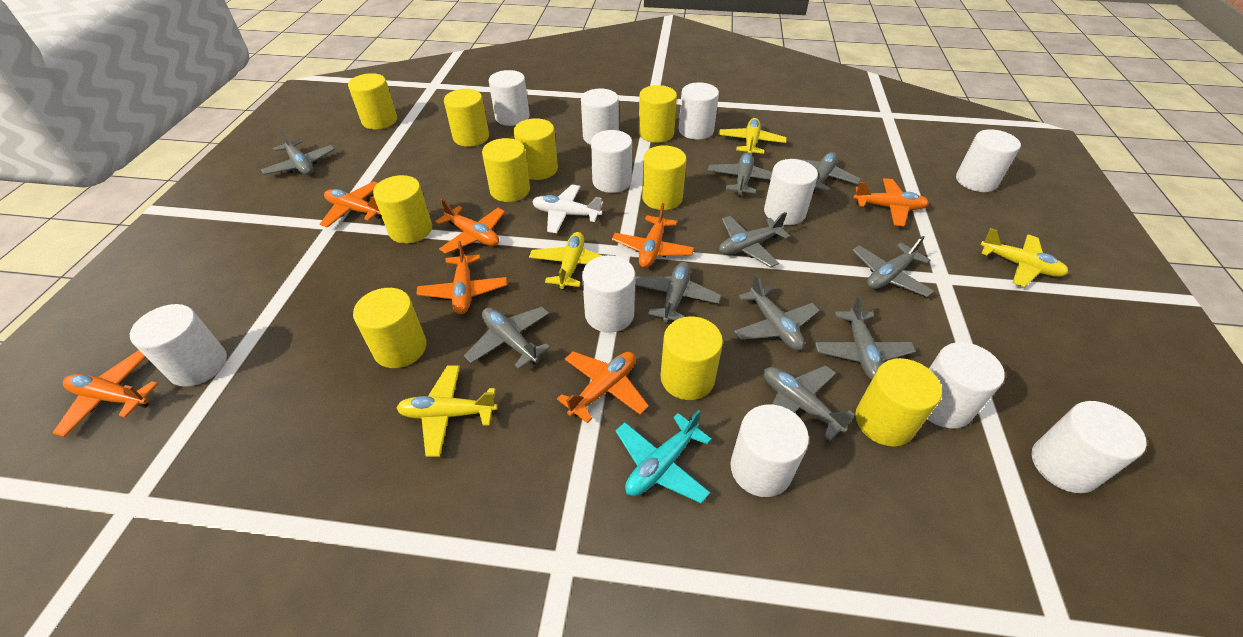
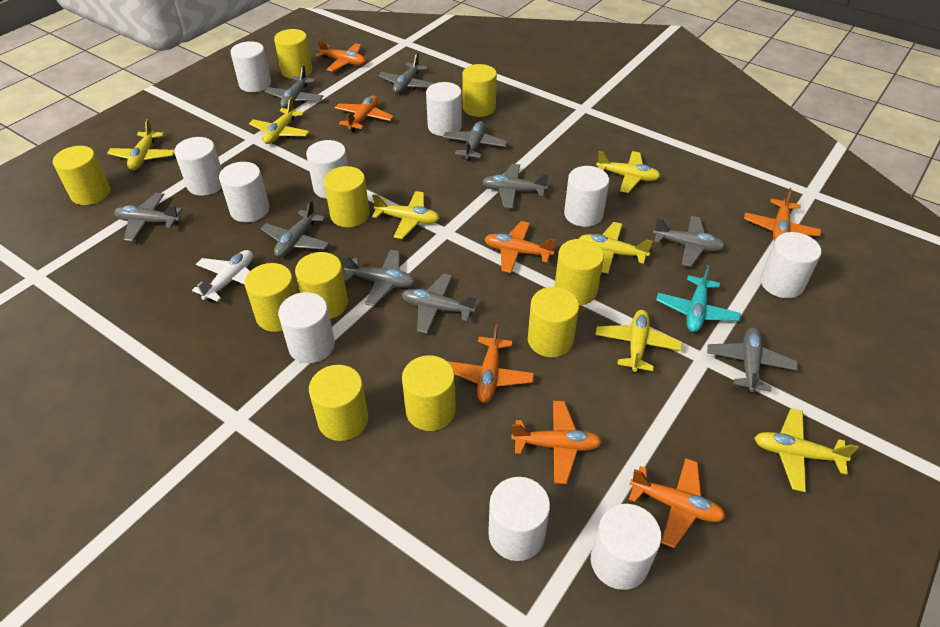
white cylinder: 11 -> 10
yellow plane: 4 -> 7

